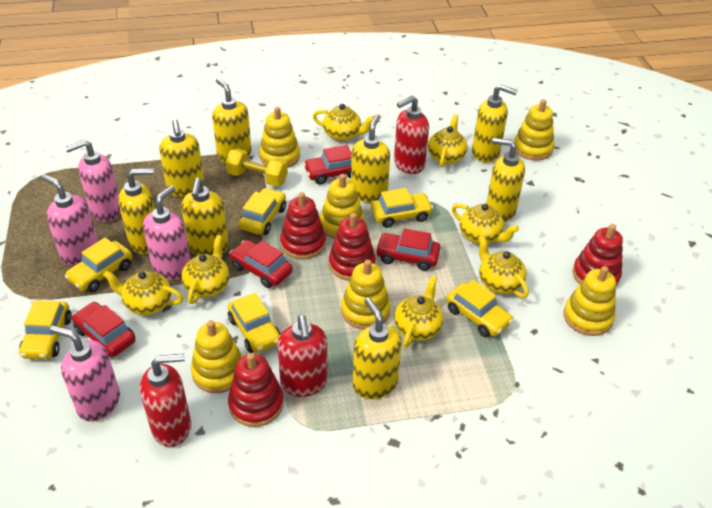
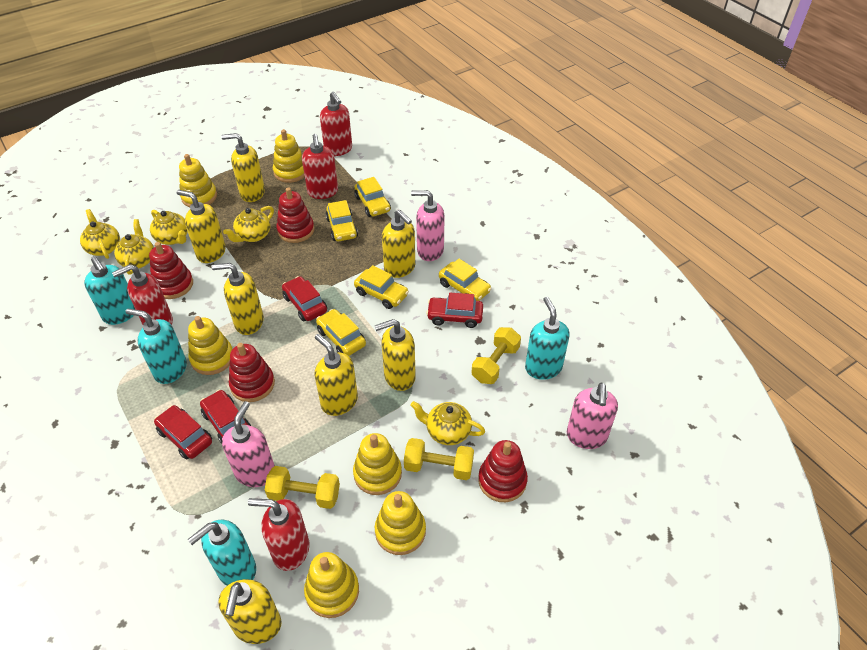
pink soap dispenser: 4 -> 3
red soap dispenser: 3 -> 4
turquoise soap dispenser: 0 -> 4
yellow car: 6 -> 5
yellow dumbbell: 1 -> 3
yellow soap dispenser: 8 -> 7
yellow teapot: 7 -> 5

